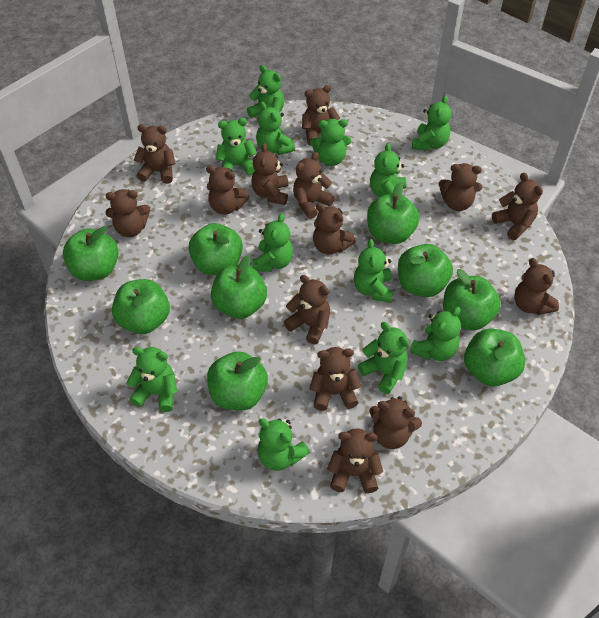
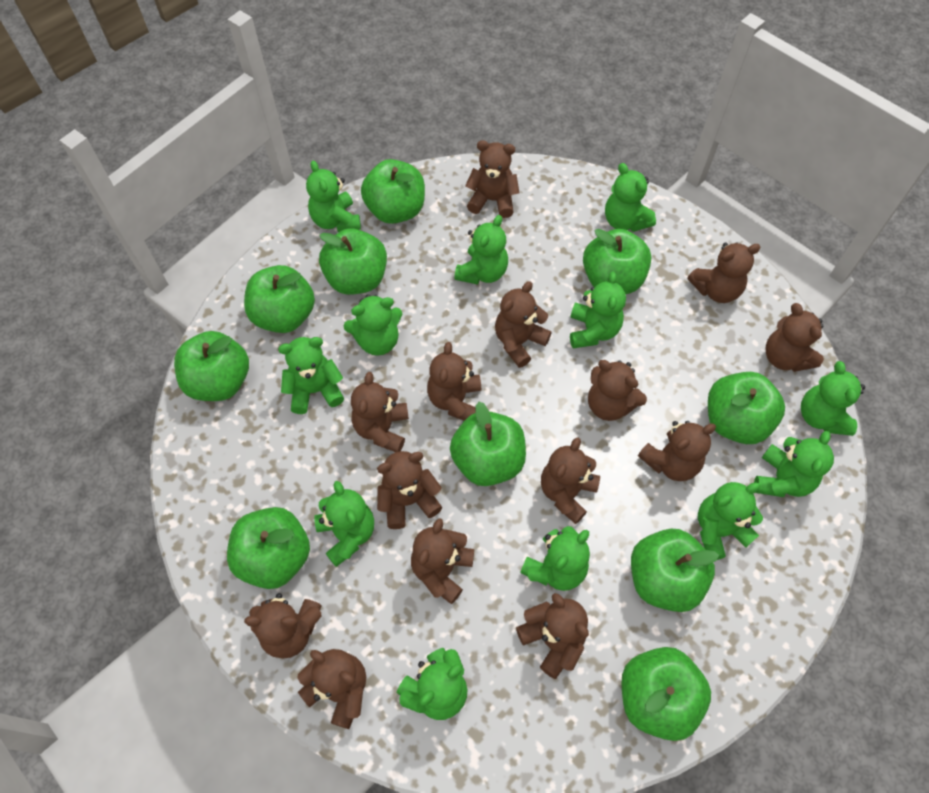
green apple: 9 -> 10

